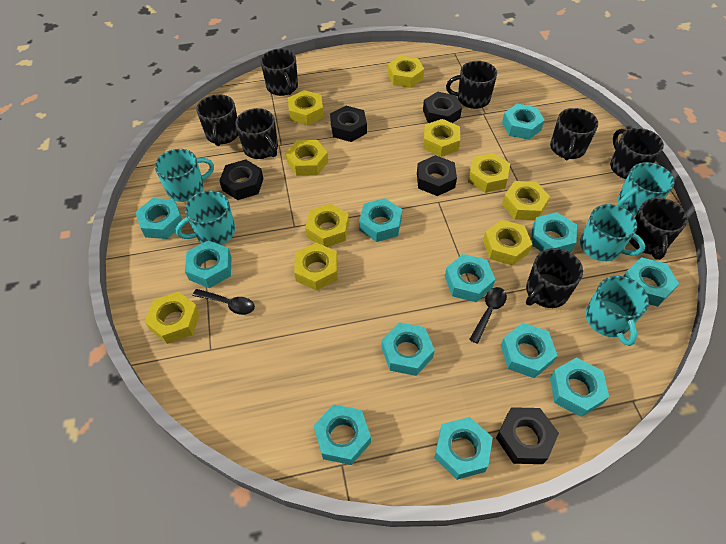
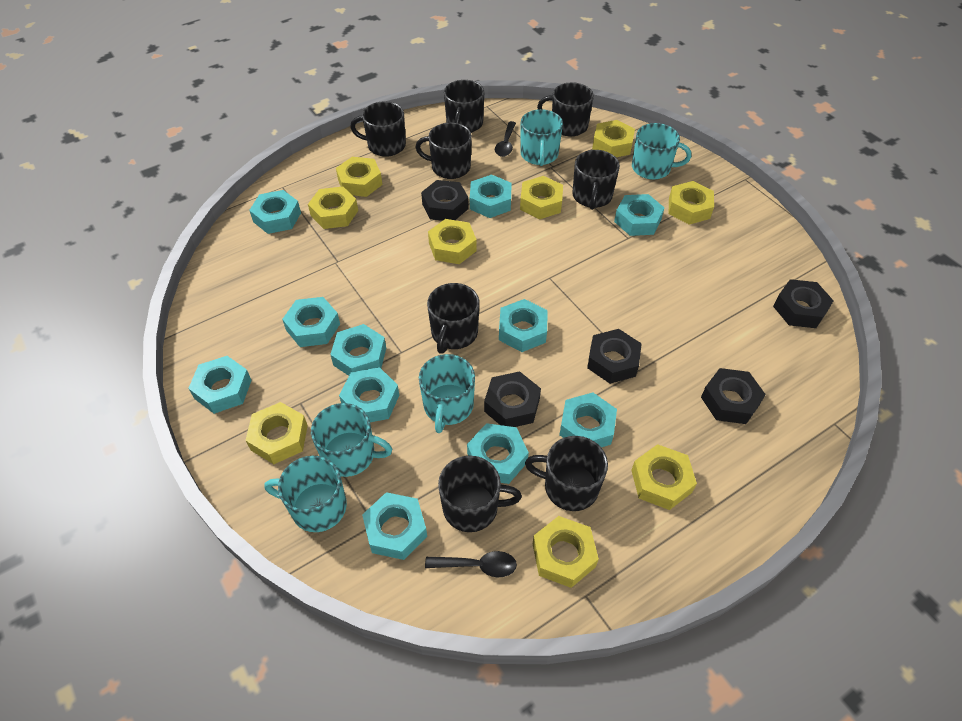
turquoise nut: 12 -> 11
yellow nut: 10 -> 9

